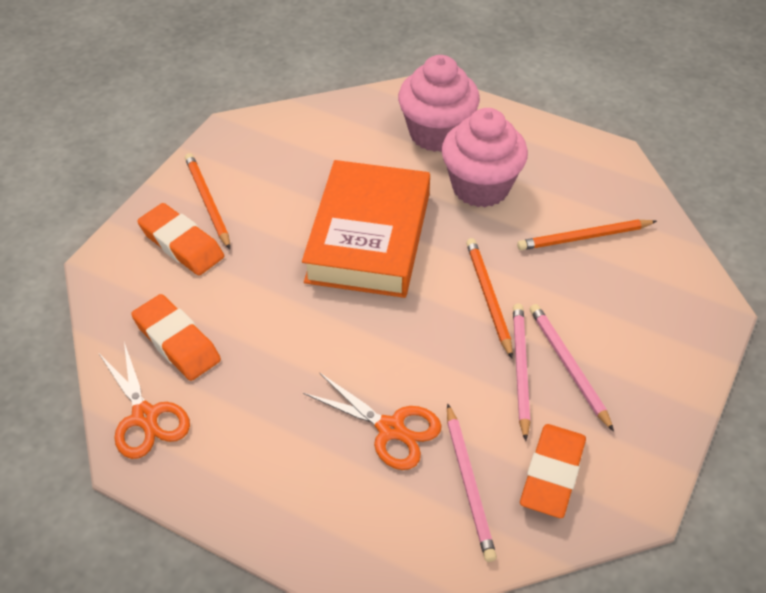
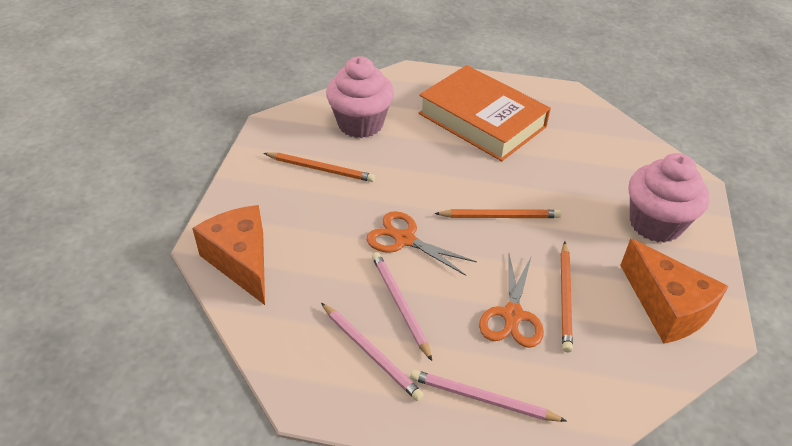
orange cheese: 0 -> 2
orange eraser: 3 -> 0

